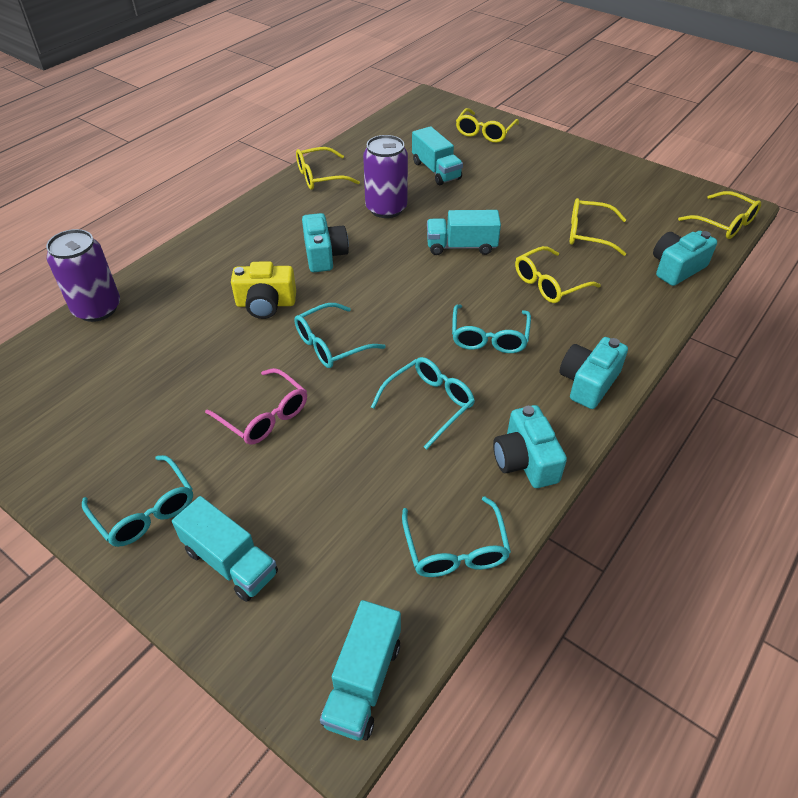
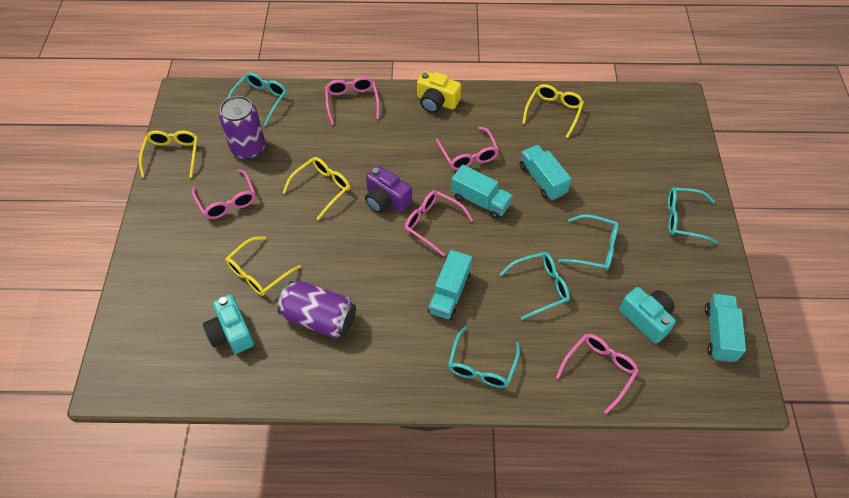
pink glasses: 1 -> 5
purple camera: 0 -> 1
turquoise camera: 4 -> 2
yellow glasses: 5 -> 4

